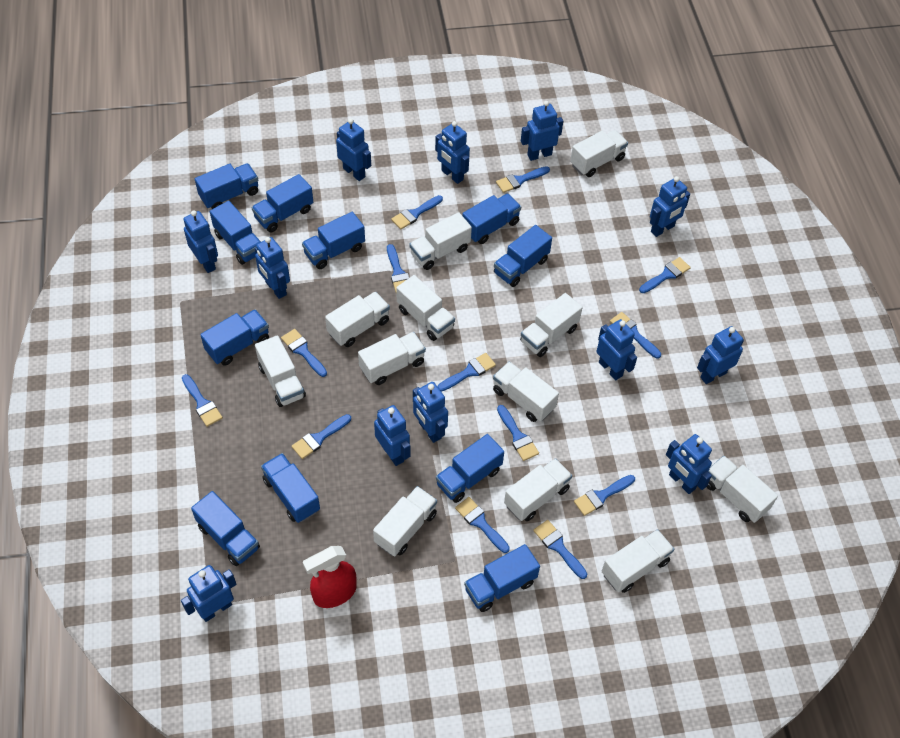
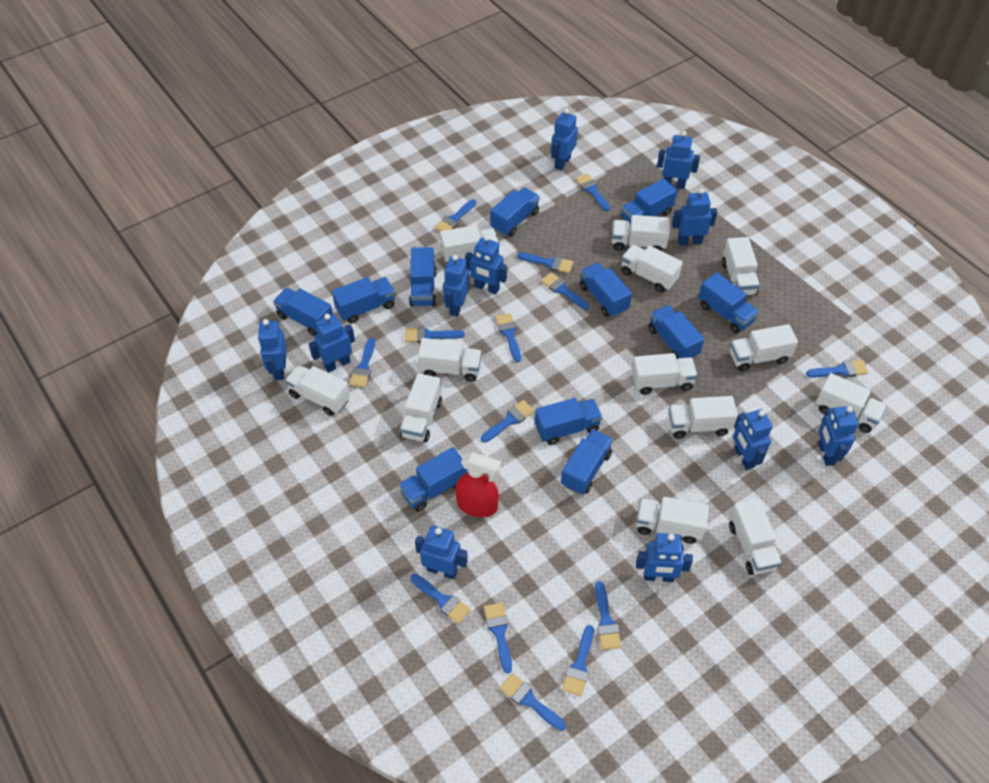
blue brush: 13 -> 14
blue robot: 12 -> 11
white truck: 12 -> 13

